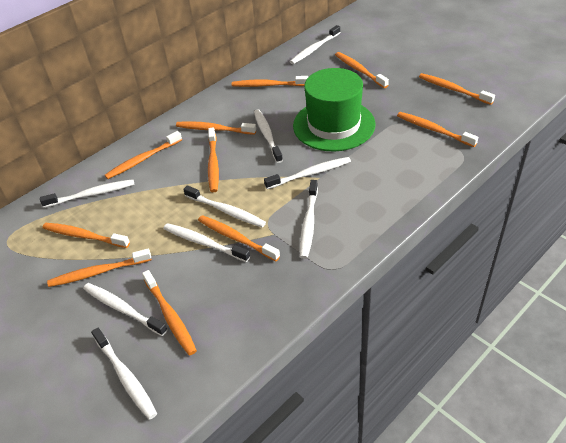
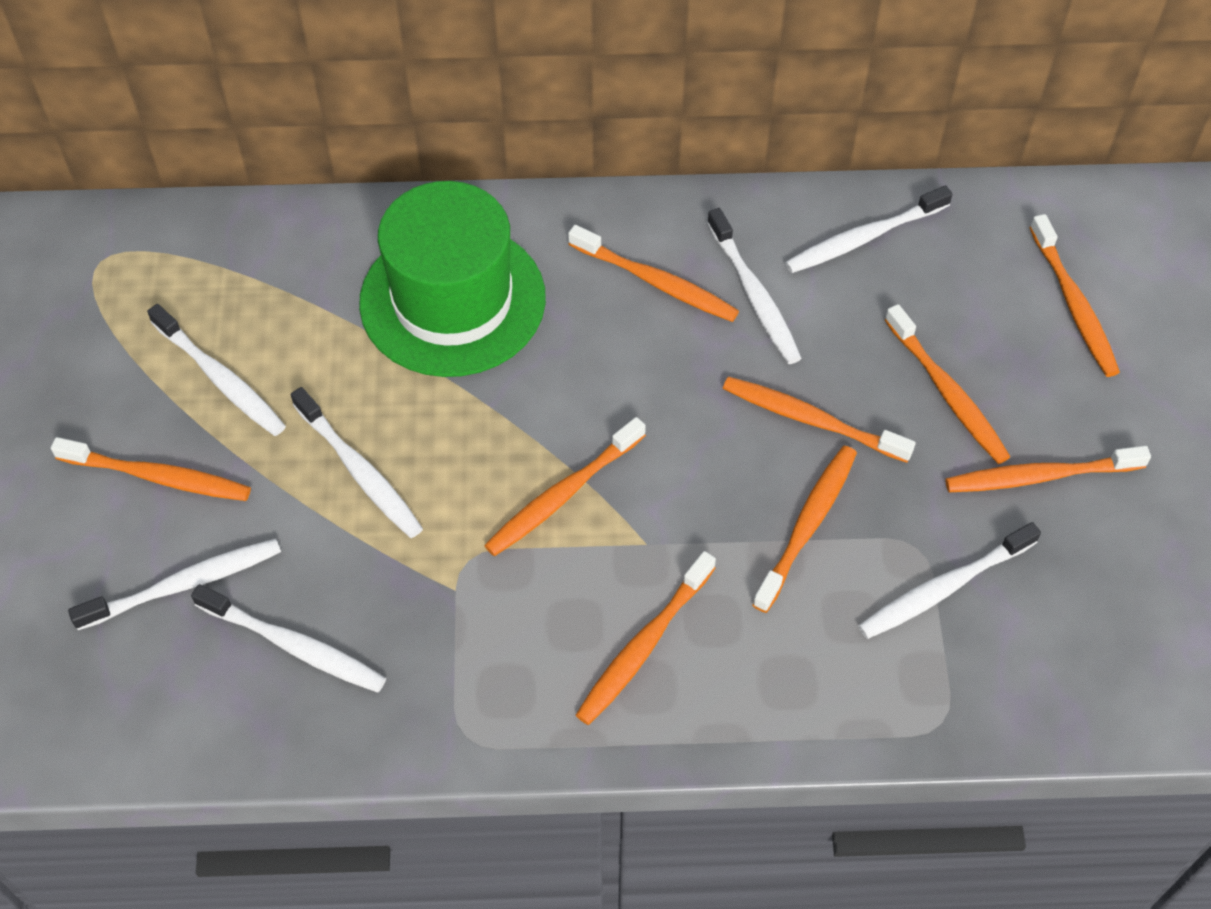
orange toothbrush: 11 -> 9
white toothbrush: 9 -> 7

